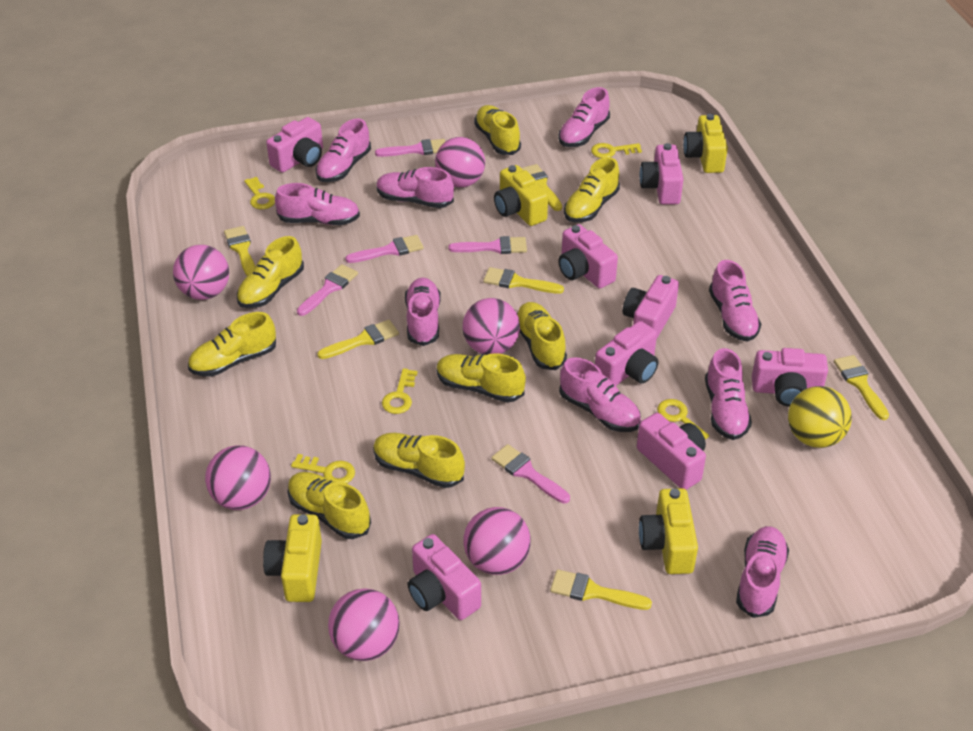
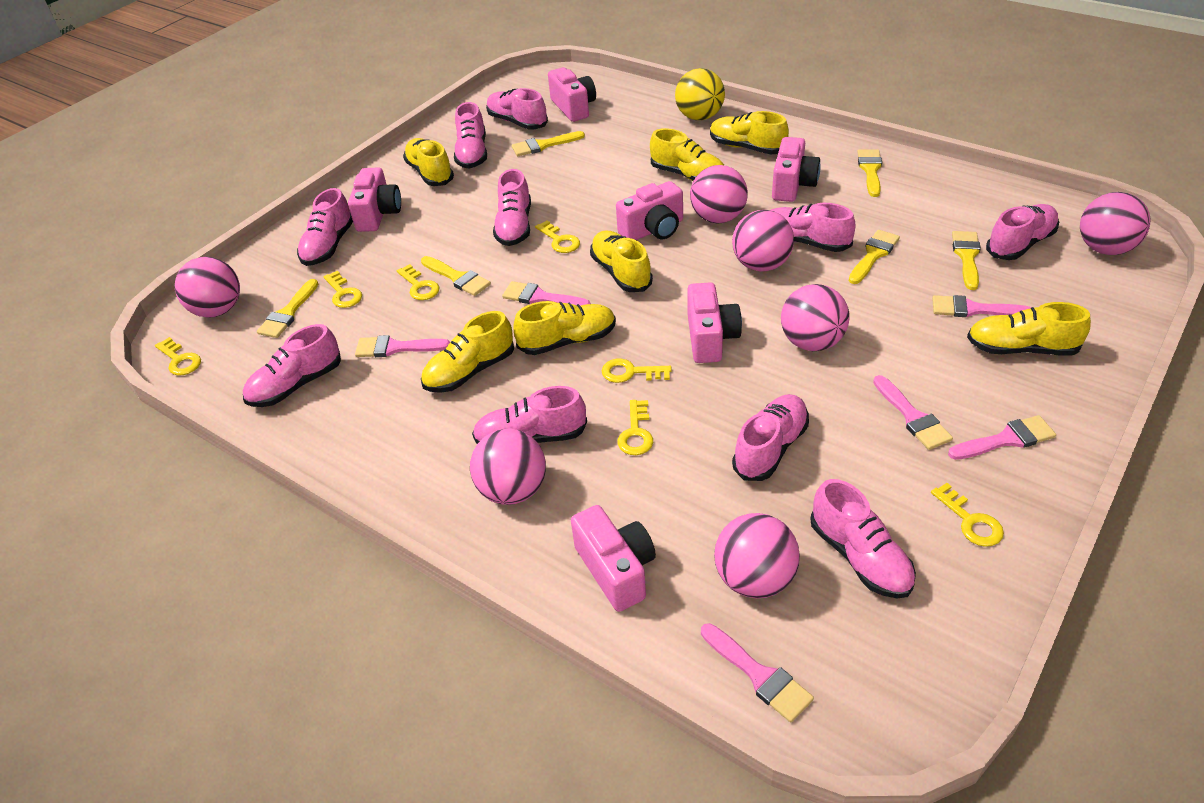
pink ball: 6 -> 7
pink brush: 5 -> 6
pink camera: 8 -> 6
pink shoe: 9 -> 10
yellow camera: 4 -> 0
yellow key: 5 -> 7
yellow shoe: 8 -> 7

